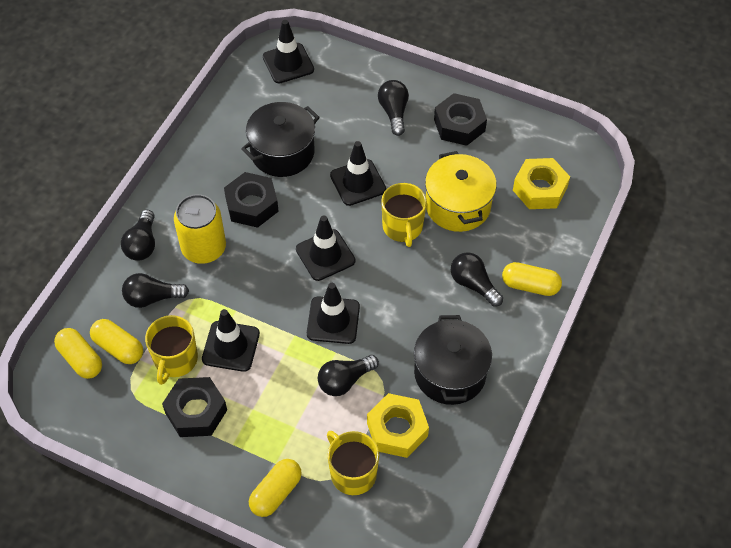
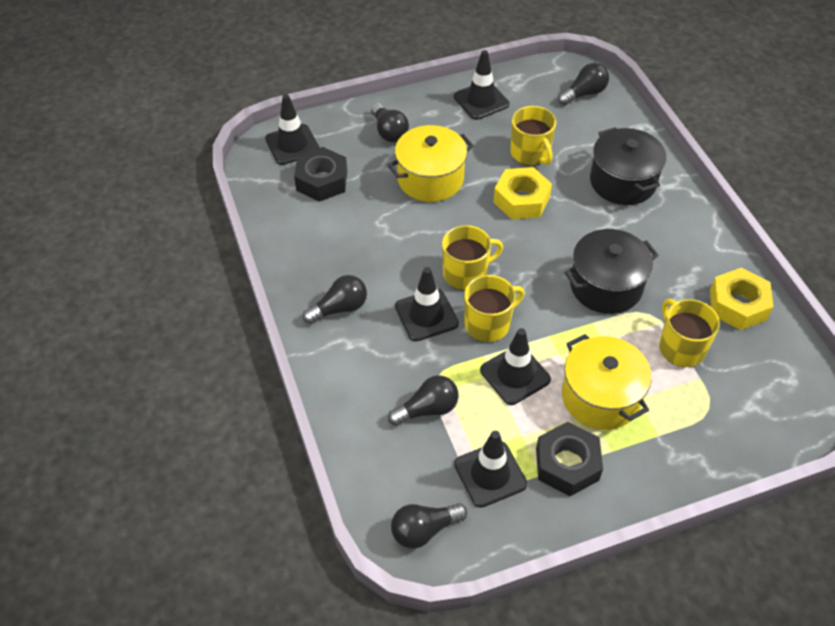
black nut: 3 -> 2
yellow can: 1 -> 0
yellow capsule: 4 -> 0
yellow mug: 3 -> 4
yellow pot: 1 -> 2

